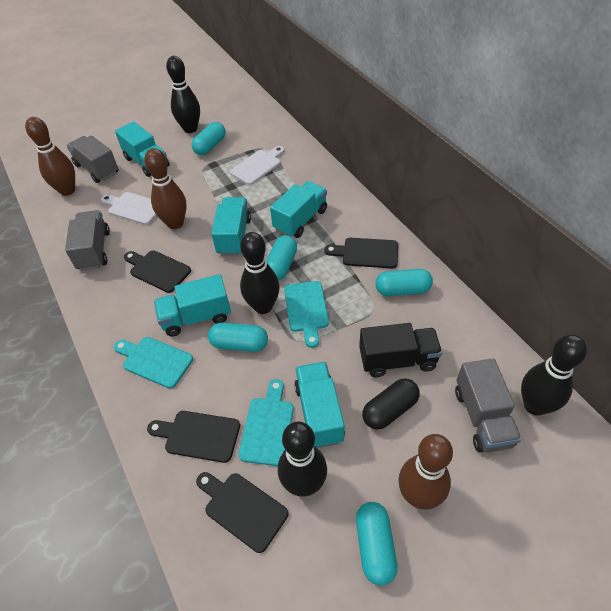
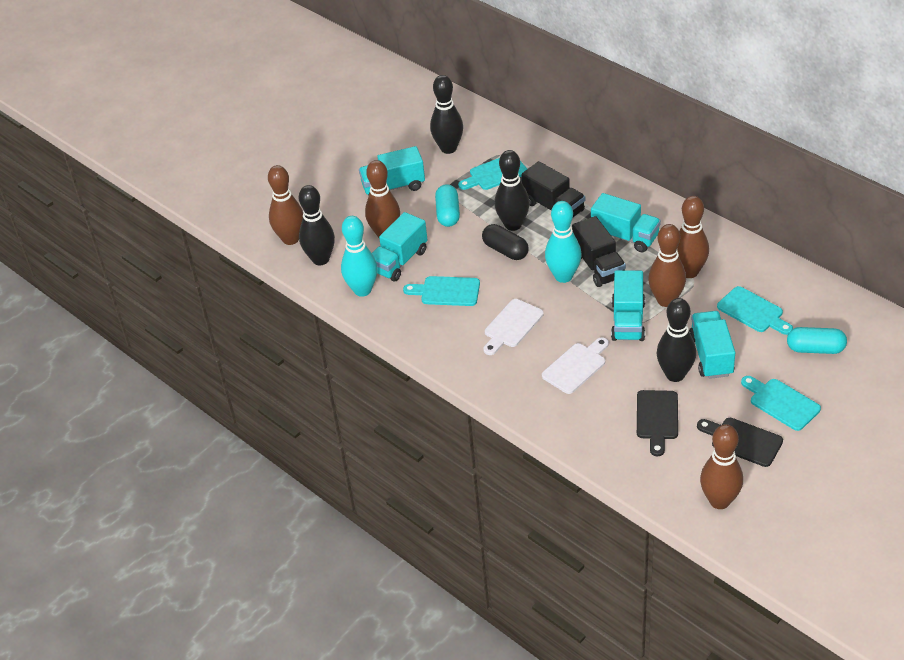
black cutting board: 4 -> 2
black truck: 1 -> 2
brown bowling pin: 3 -> 5
grey truck: 3 -> 0
turquoise bowling pin: 0 -> 2
turquoise capsule: 5 -> 2
turquoise cutting board: 3 -> 4

